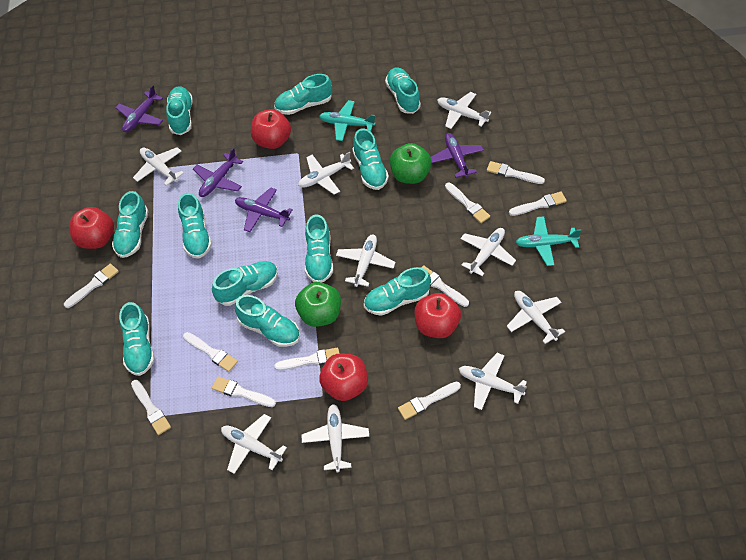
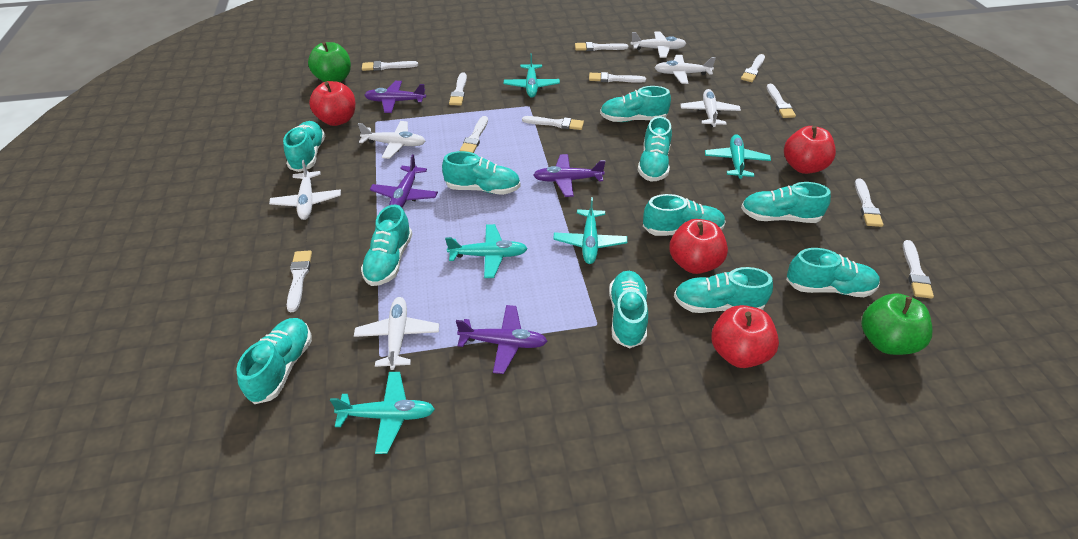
turquoise plane: 2 -> 5
white brush: 10 -> 11
white plane: 9 -> 6

